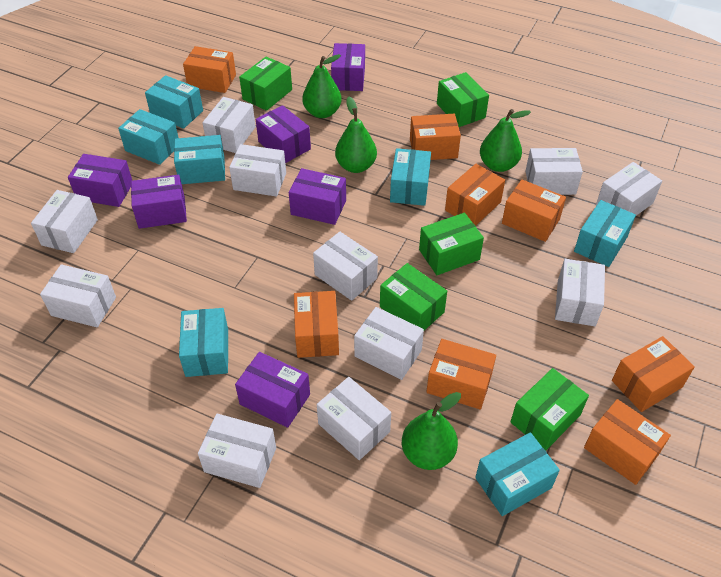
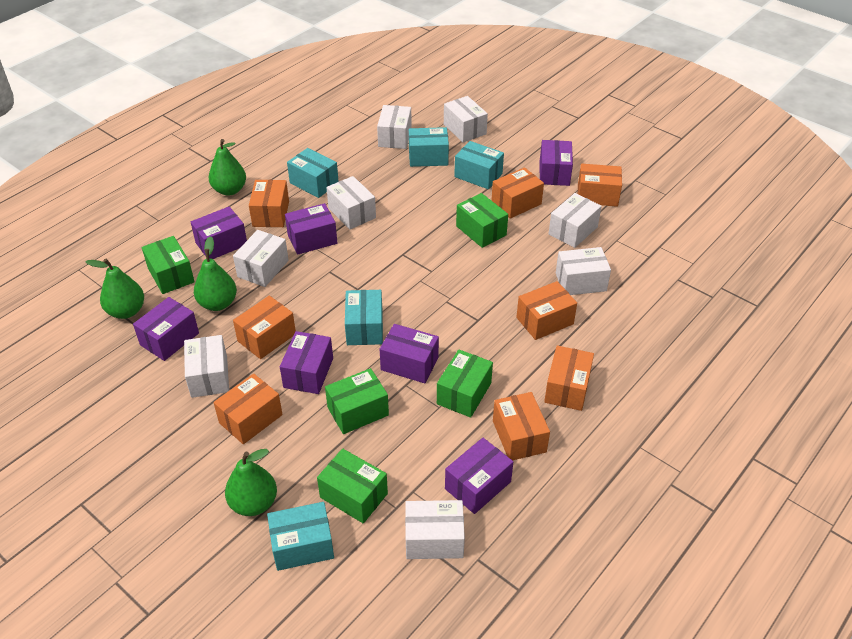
purple box: 6 -> 7
turquoise box: 7 -> 5
white box: 11 -> 8

